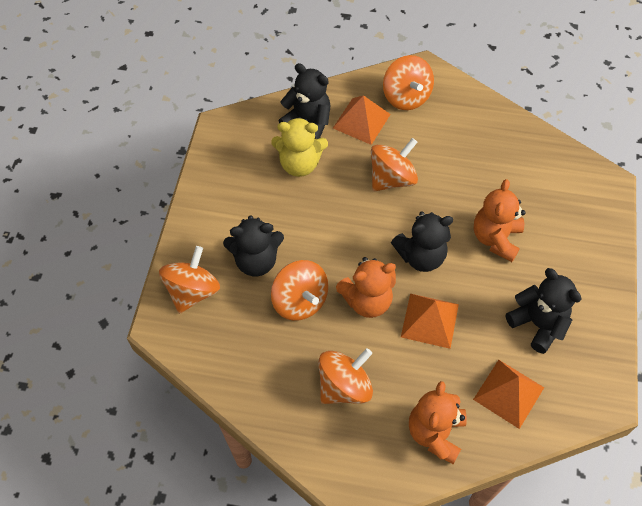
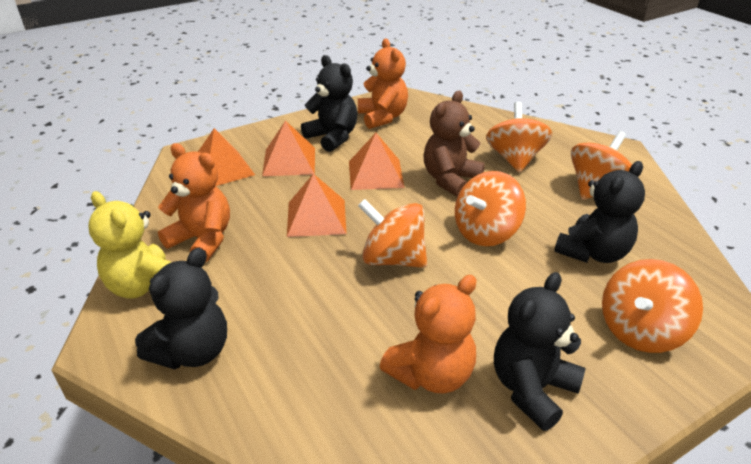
brown teddy bear: 0 -> 1
orange pyramid: 3 -> 4

